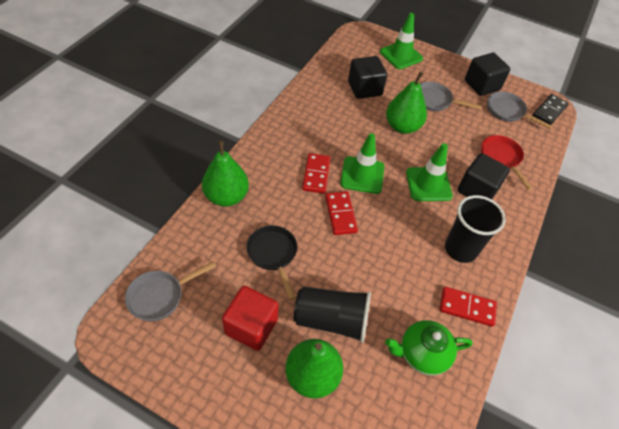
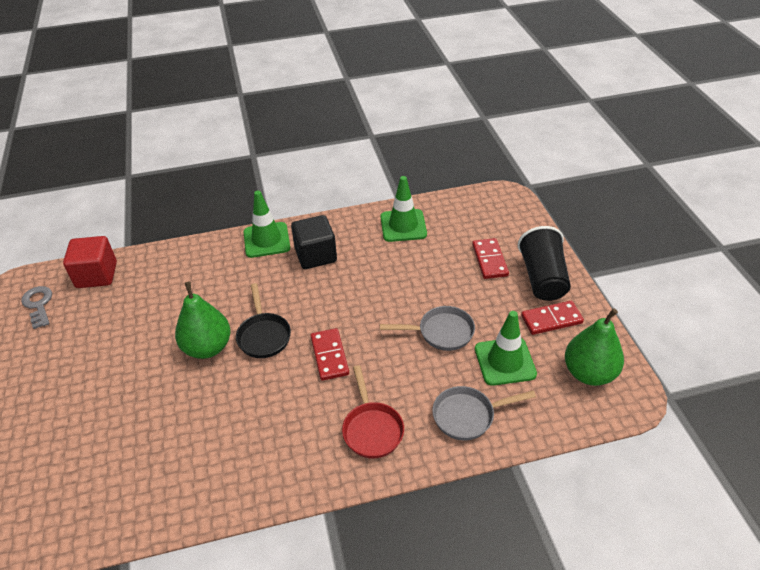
black cube: 3 -> 1
black cup: 2 -> 1
black domino: 1 -> 0
green pear: 3 -> 2
green teapot: 1 -> 0
grey key: 0 -> 1
grey pan: 3 -> 2

